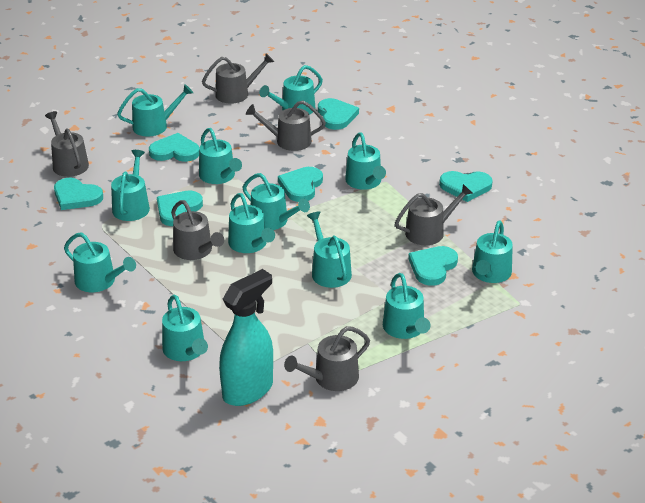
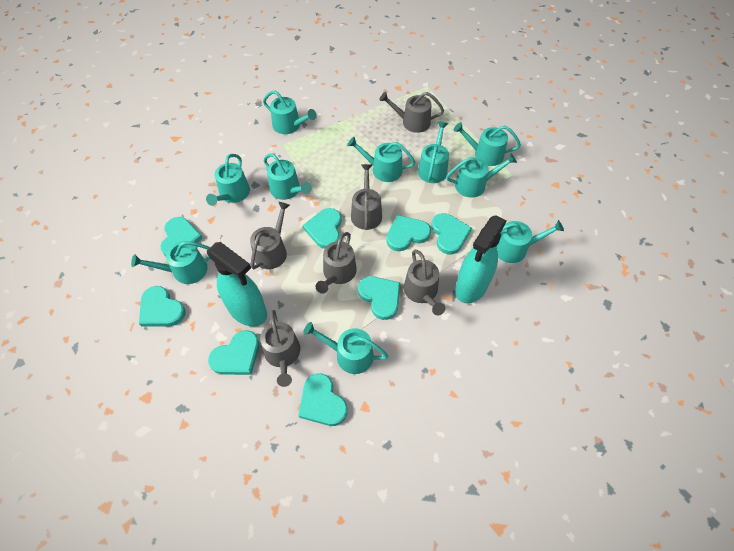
turquoise heart: 7 -> 8
turquoise spray bottle: 1 -> 2
turquoise watering can: 12 -> 10

